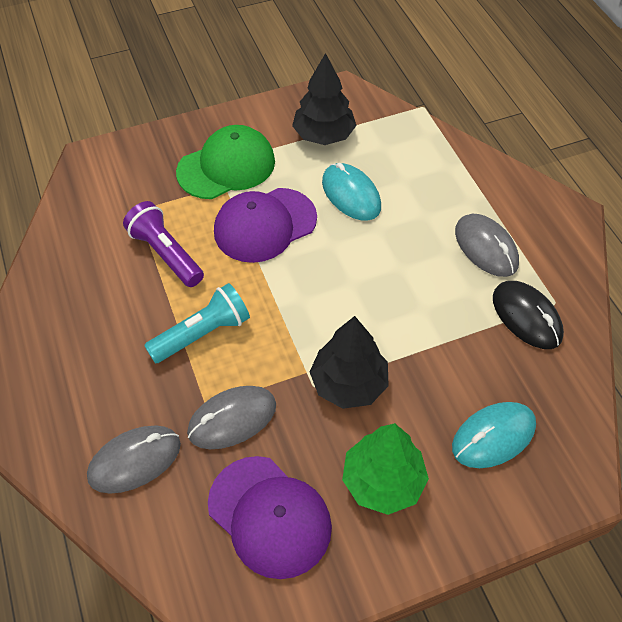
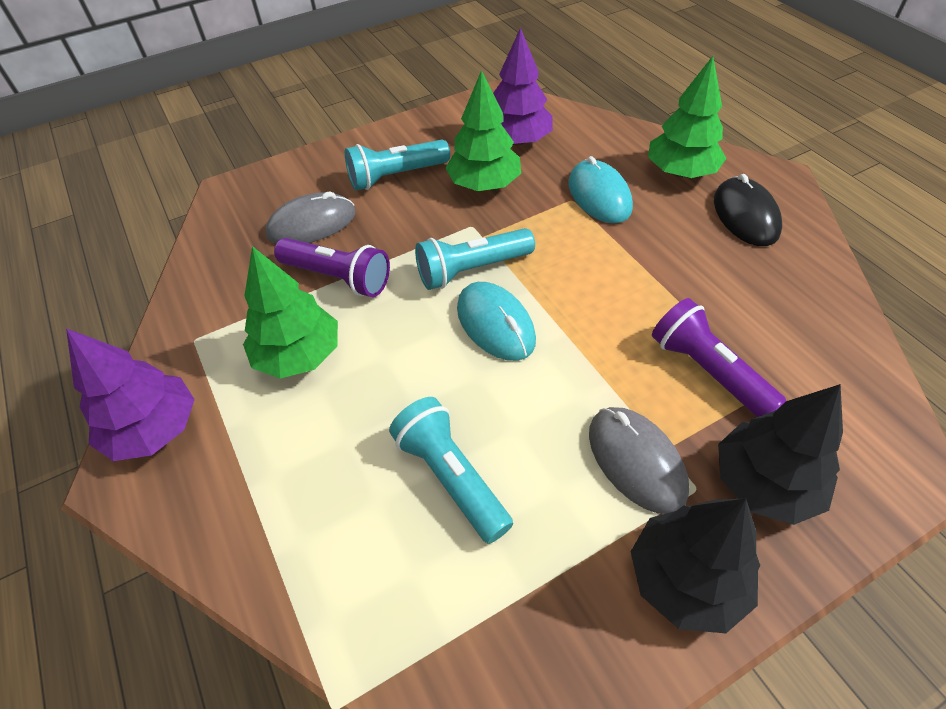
green cap: 1 -> 0
green tree: 1 -> 3
grey mouse: 3 -> 2
purple cap: 2 -> 0
purple flashlight: 1 -> 2
purple tree: 0 -> 2
turquoise flashlight: 1 -> 3

